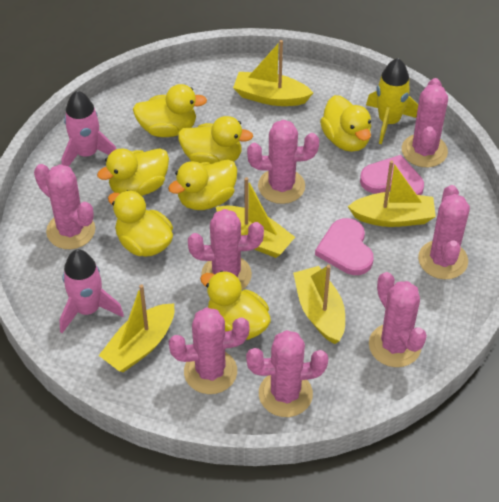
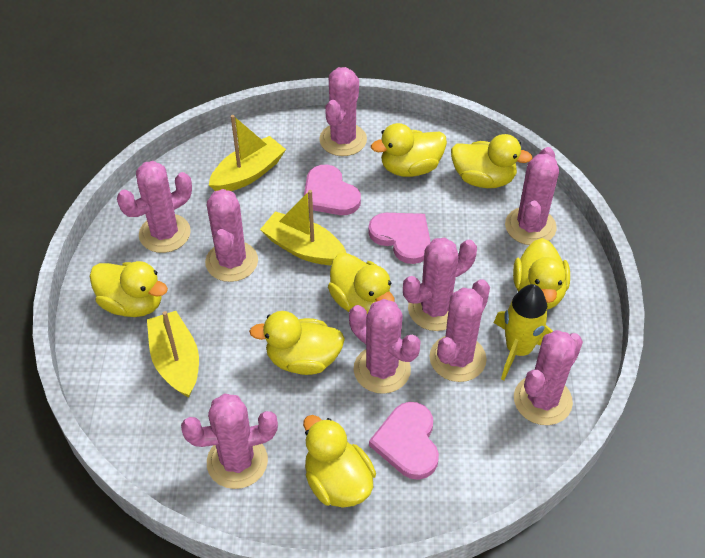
pink cactus: 8 -> 9
pink heart: 2 -> 3
pink rocket: 2 -> 0
yellow boat: 5 -> 3

